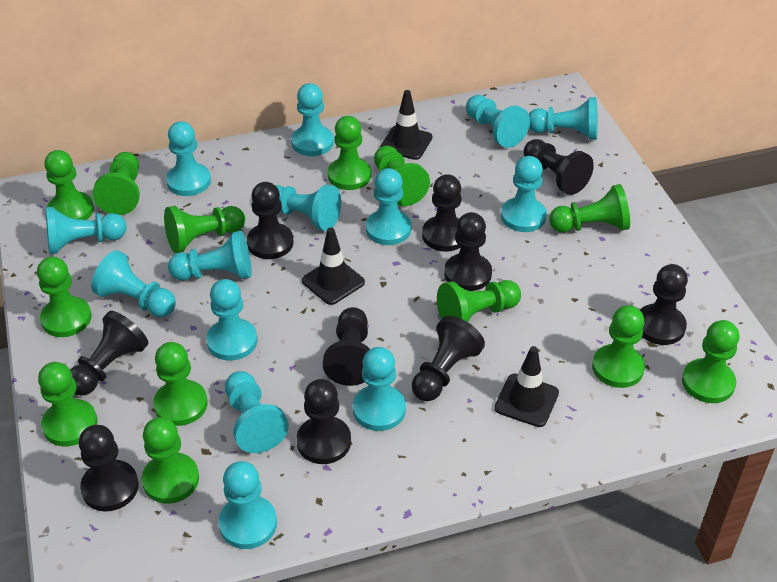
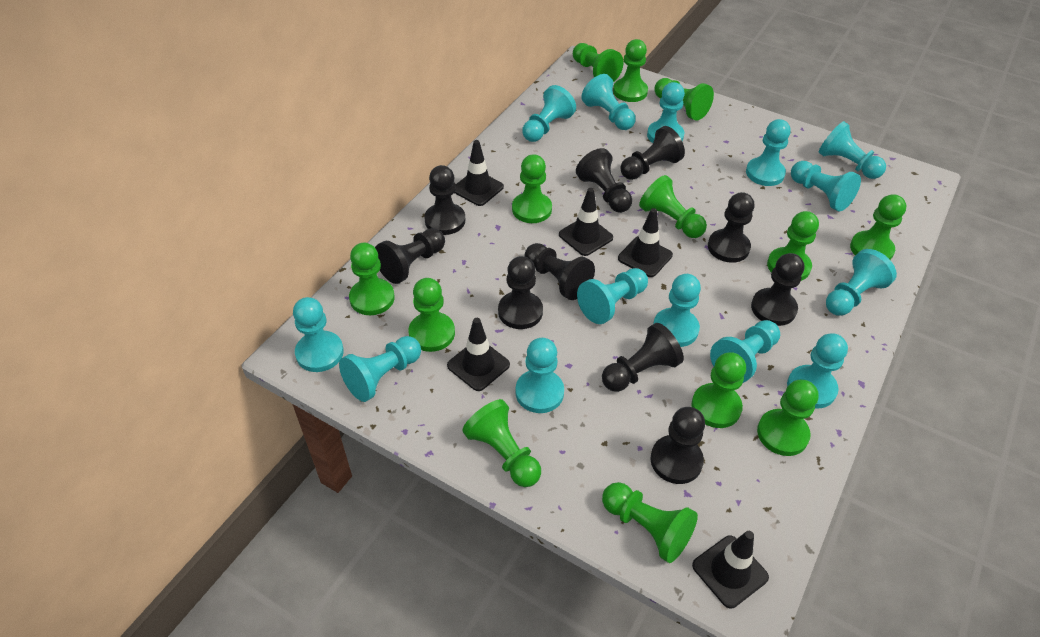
black traffic cone: 3 -> 5

